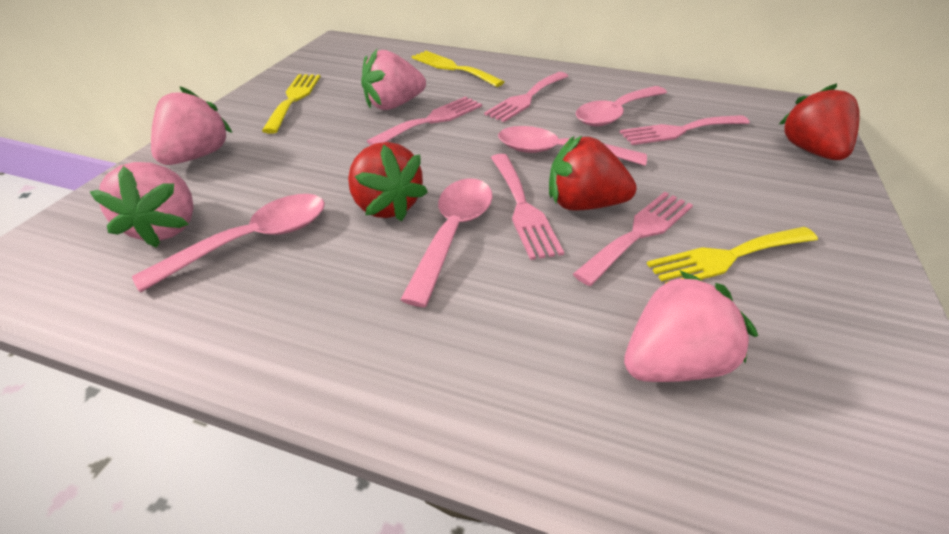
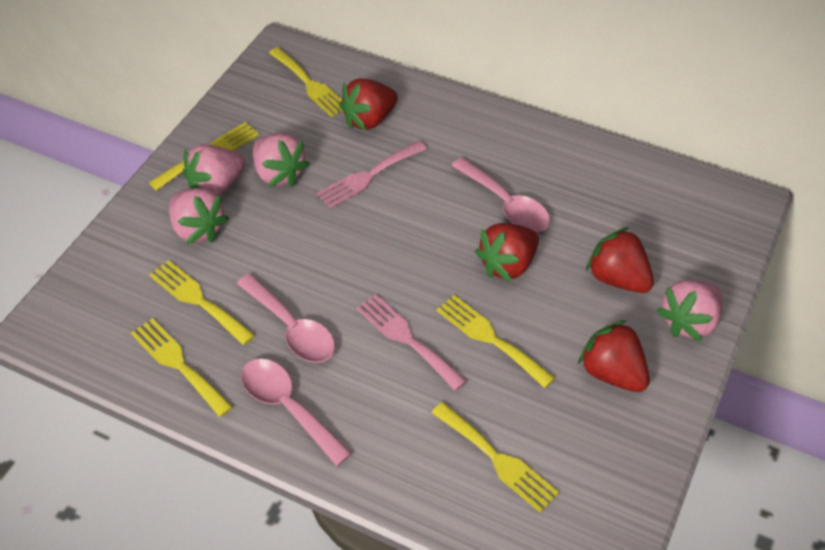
pink fork: 5 -> 2
pink spoon: 4 -> 3
red strawberry: 3 -> 4
yellow fork: 3 -> 6

